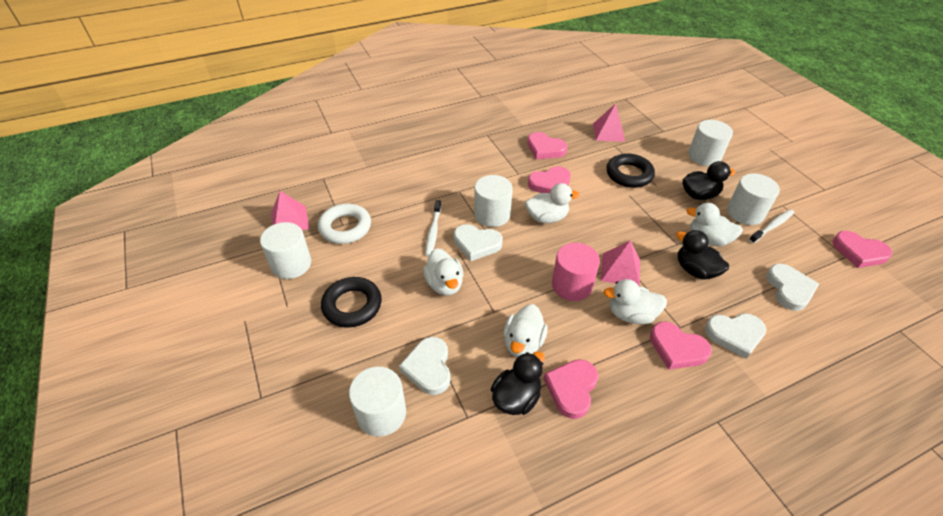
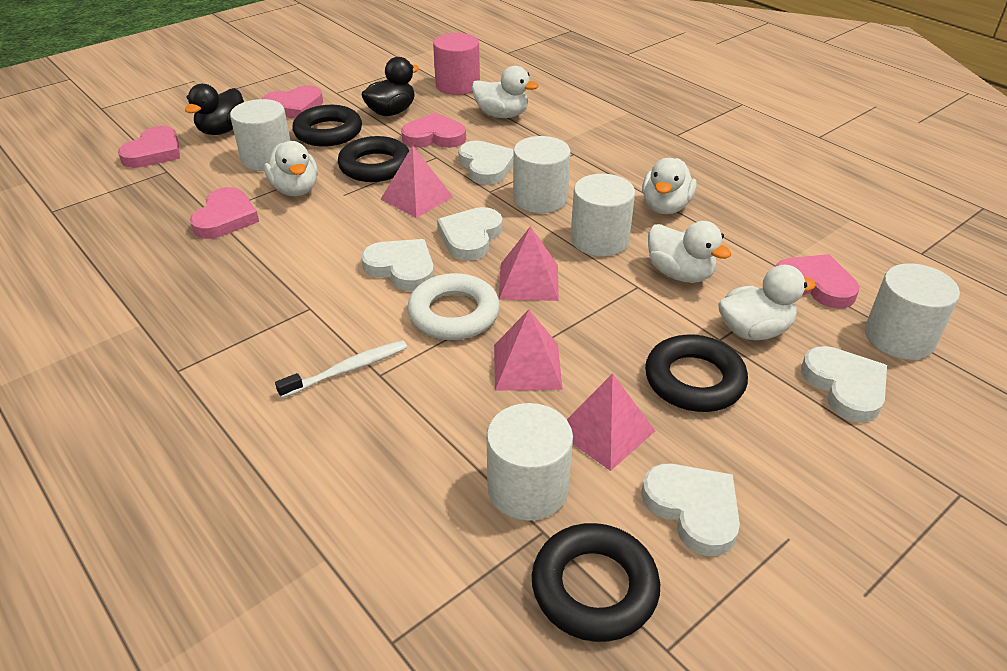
black duck: 3 -> 2
black ring: 2 -> 4
pink pyramid: 3 -> 4
white heart: 4 -> 5
white toothbrush: 2 -> 1

